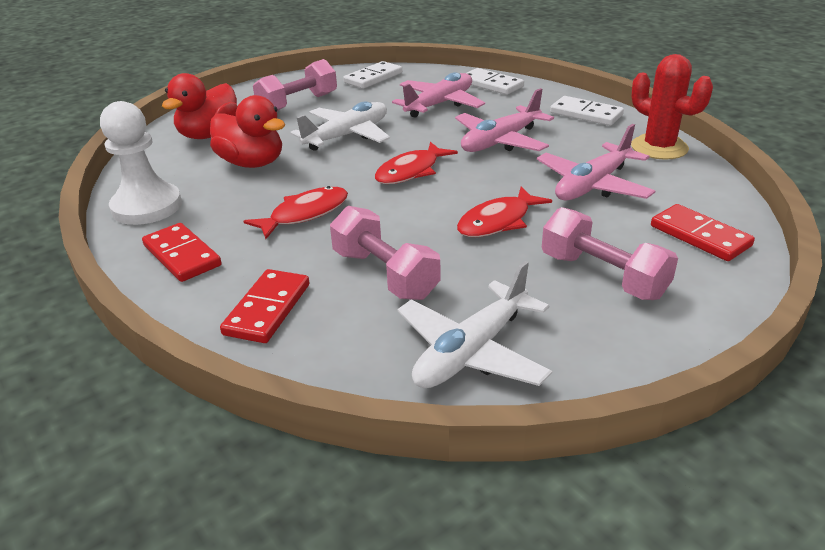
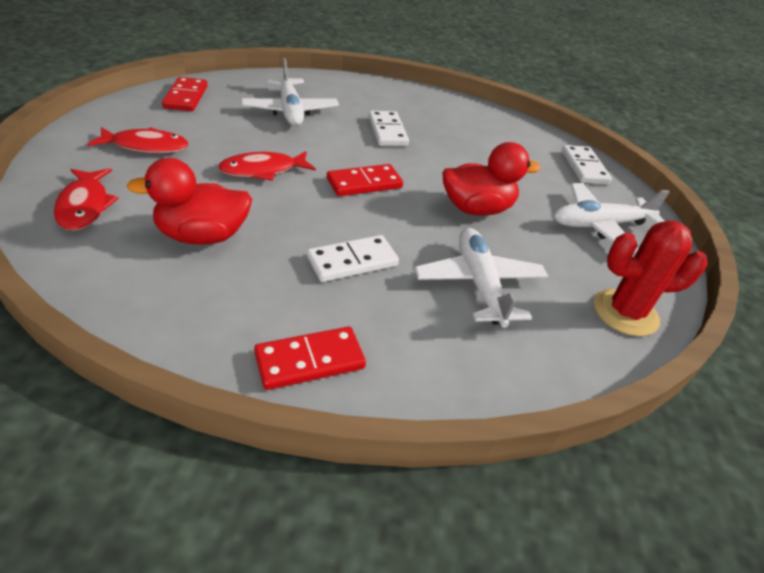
pink dumbbell: 3 -> 0
pink plane: 3 -> 0
white pawn: 1 -> 0
white plane: 2 -> 3

